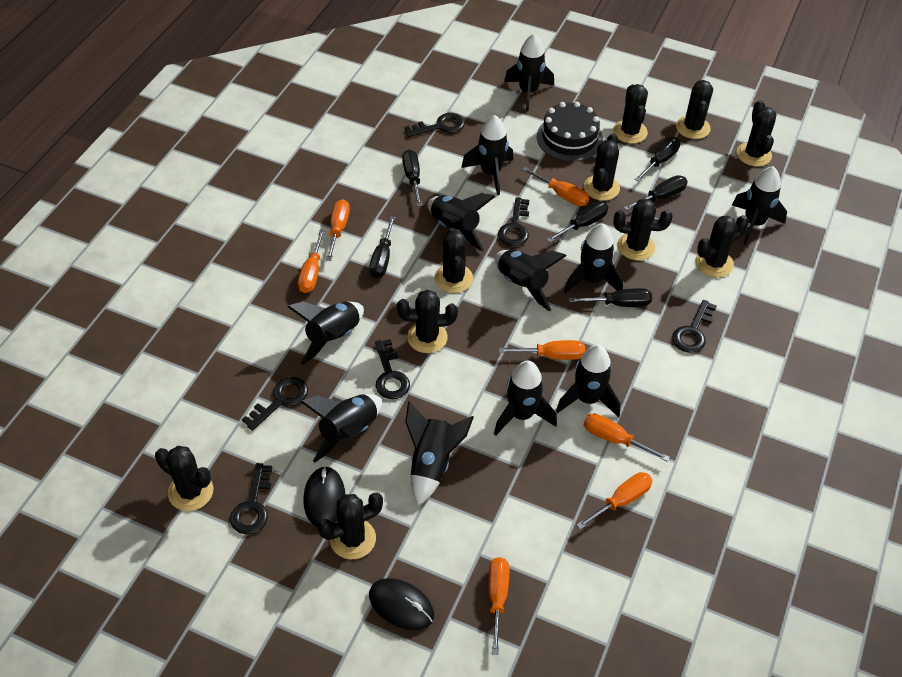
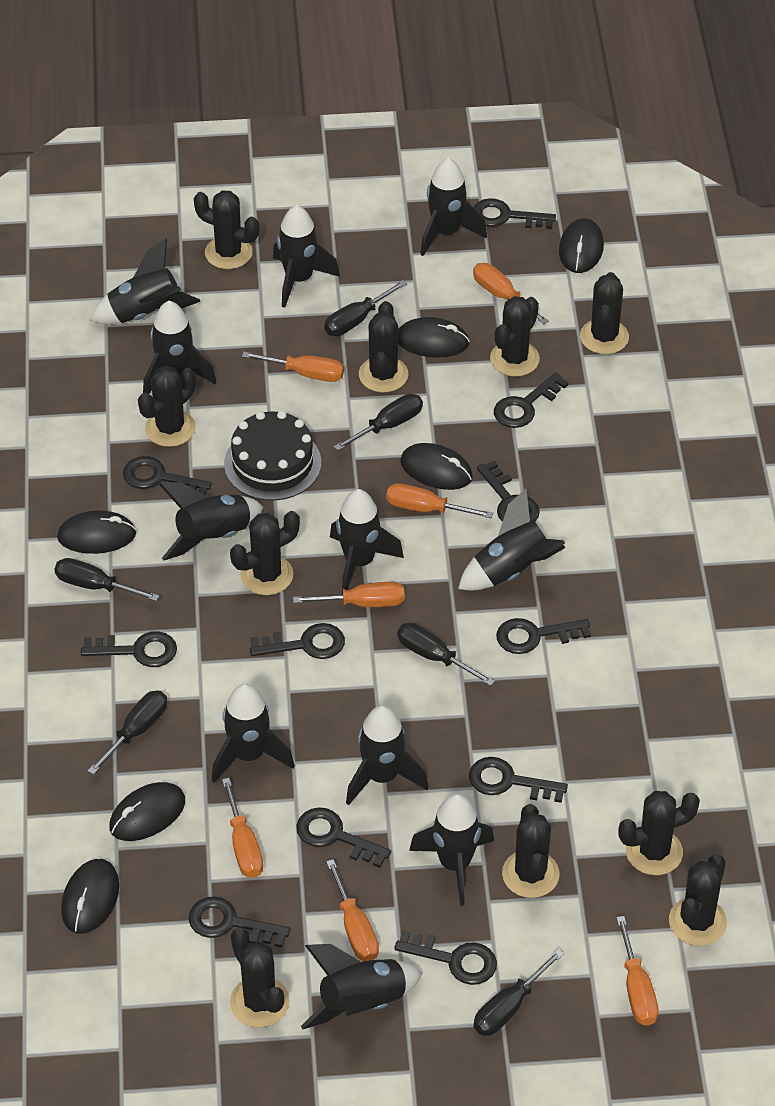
black key: 6 -> 11
black mouse: 2 -> 6

